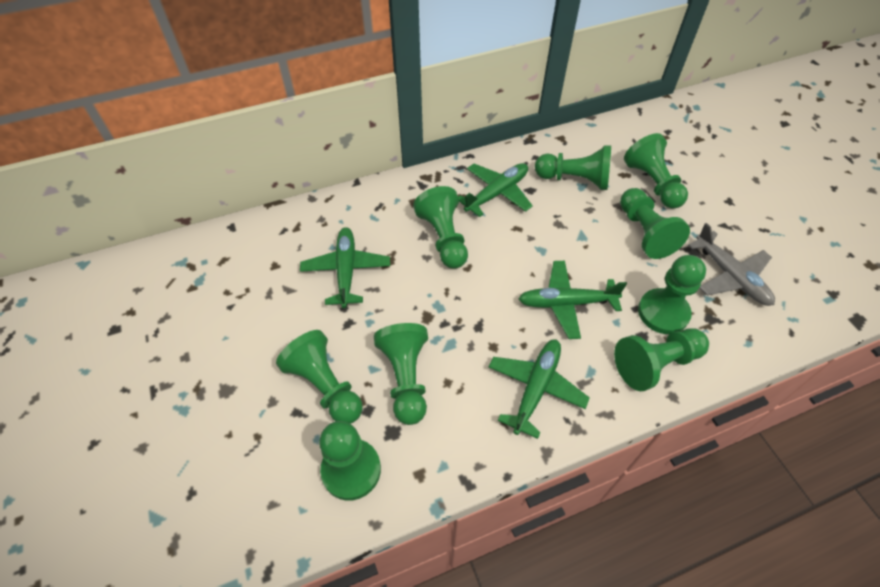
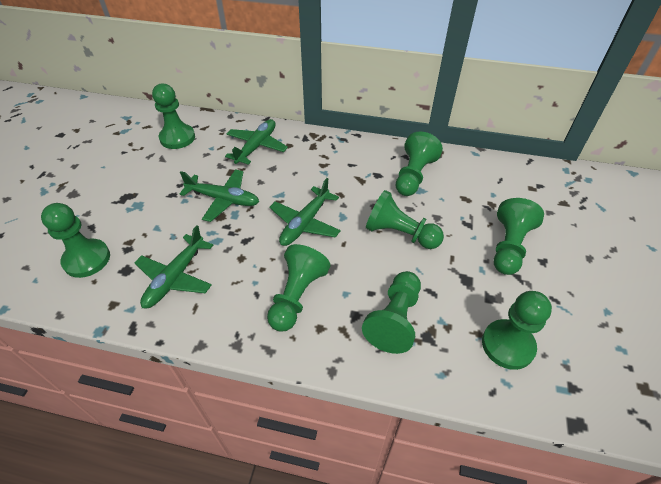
green pawn: 9 -> 8
grey plane: 1 -> 0

